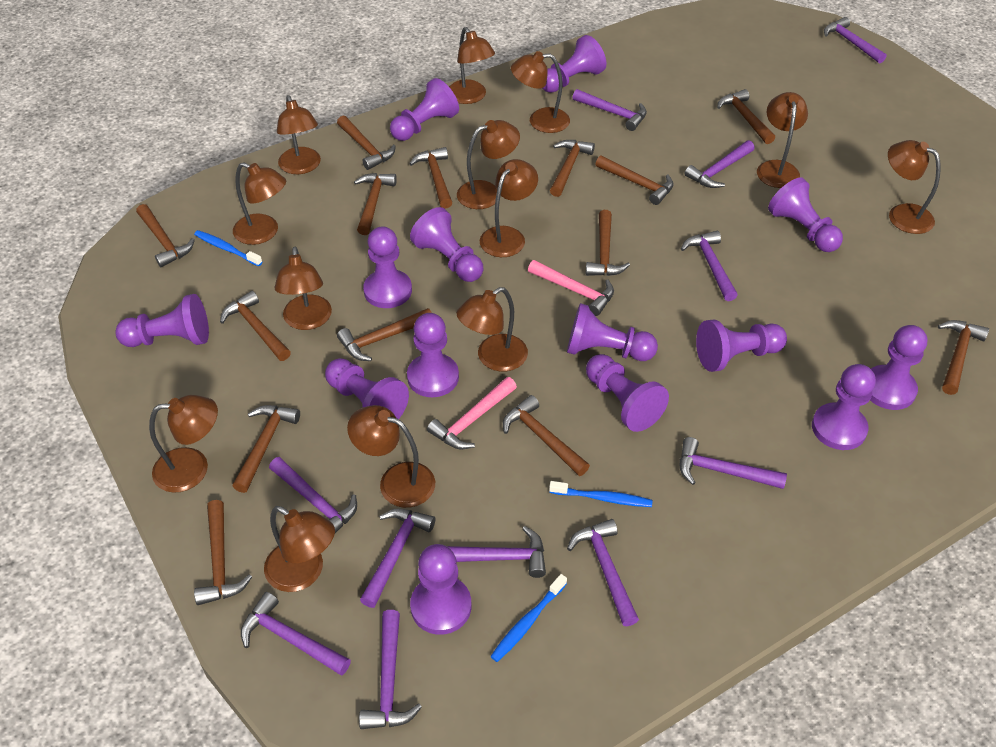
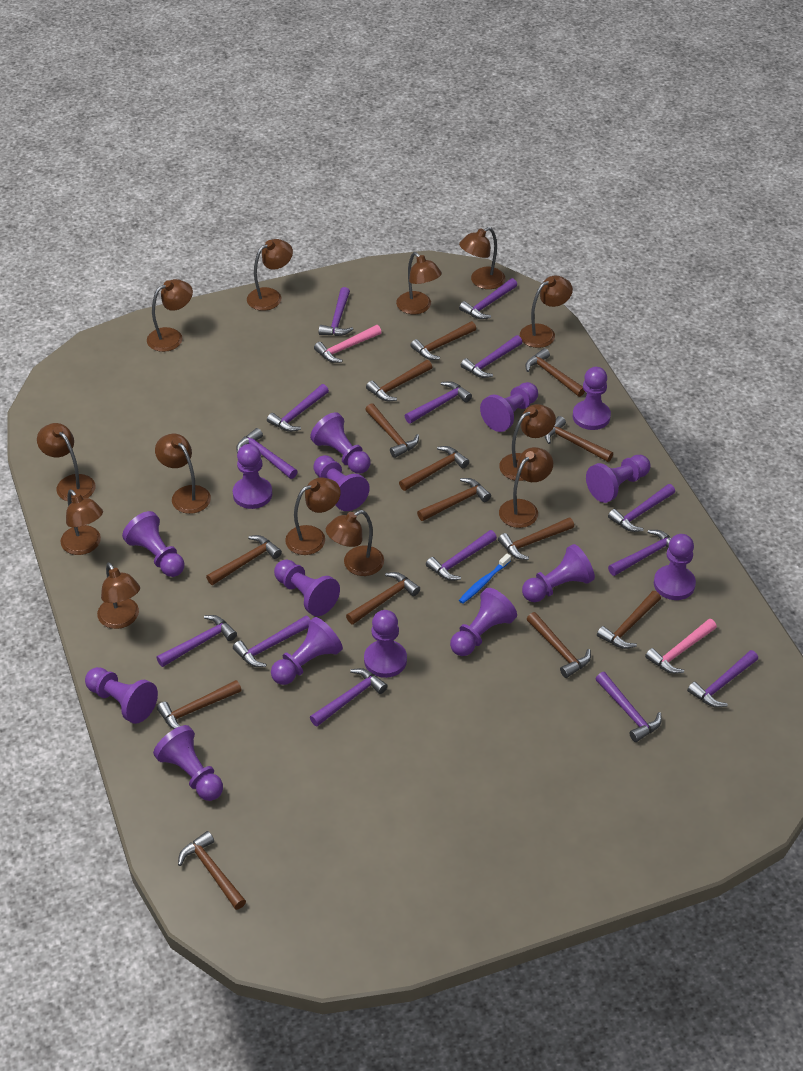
blue toothbrush: 3 -> 1
purple hammer: 11 -> 14
purple pawn: 14 -> 15

